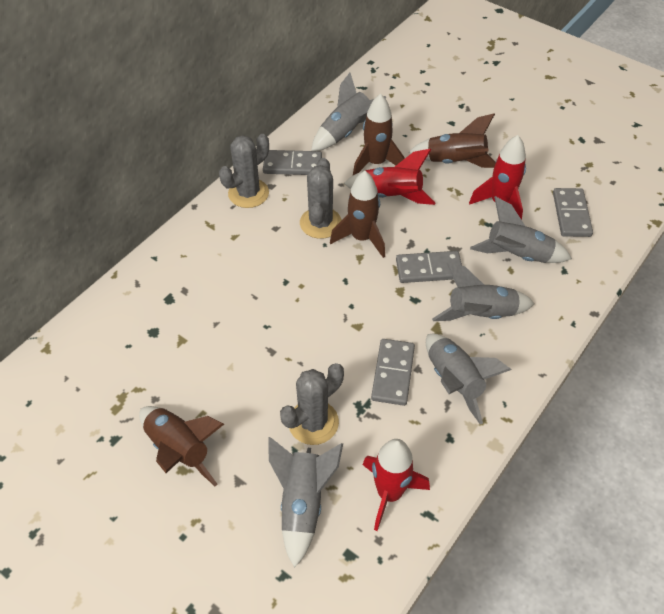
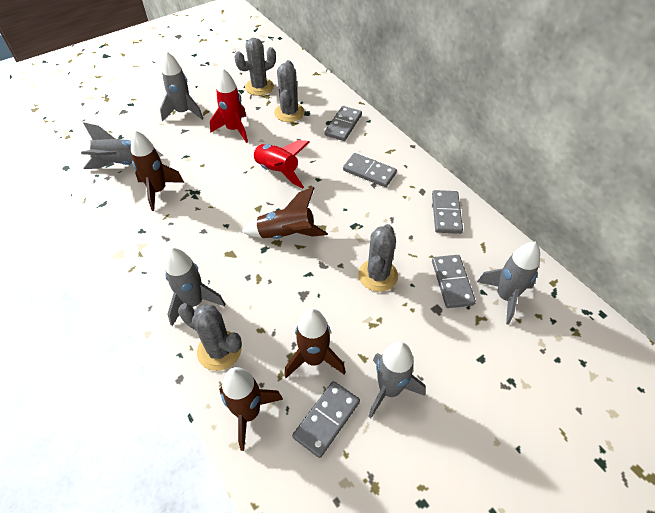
grey cactus: 3 -> 4
grey domino: 4 -> 5
red rocket: 3 -> 2

